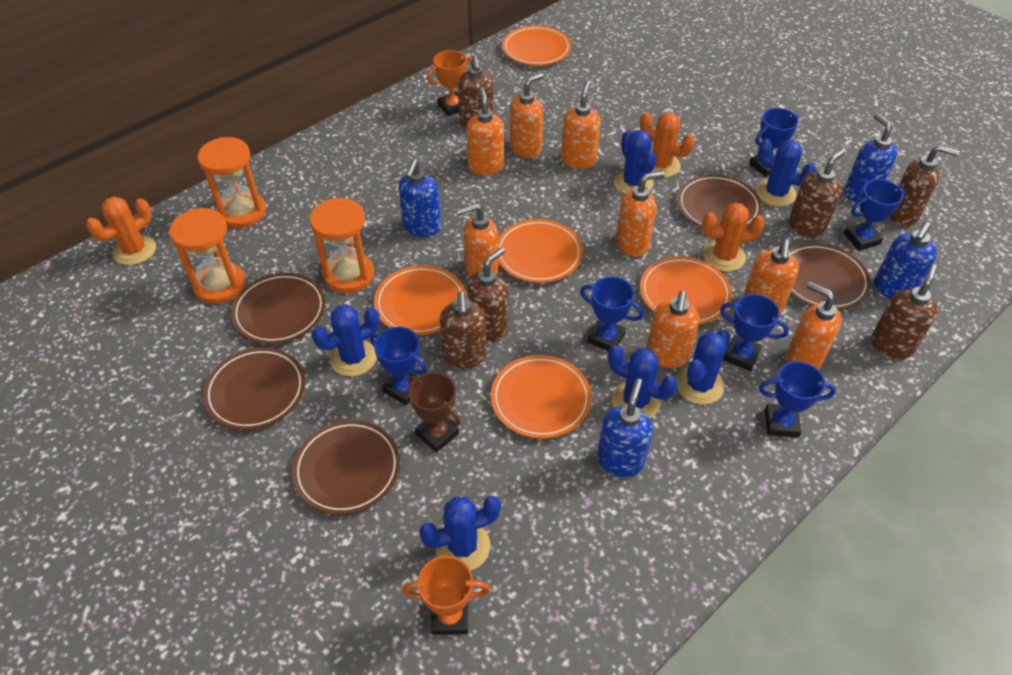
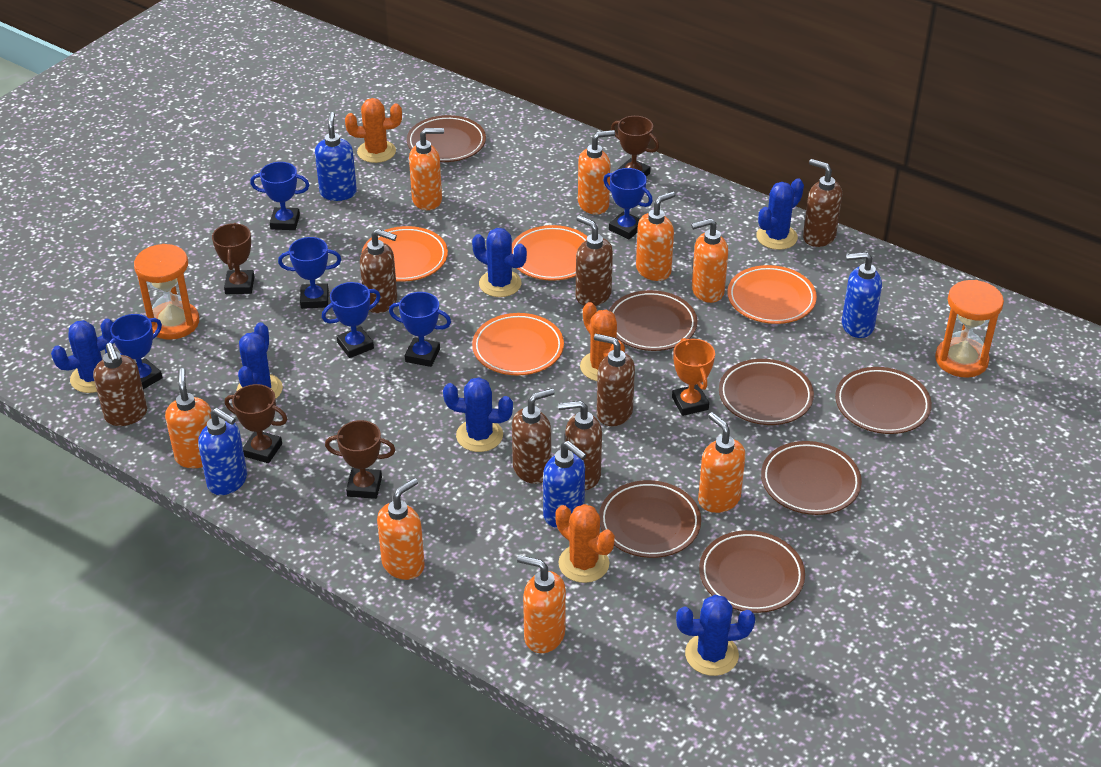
brown plate: 5 -> 7
brown soap dispenser: 6 -> 7
brown trophy: 1 -> 4
orange hourglass: 3 -> 2
orange plate: 5 -> 4
orange trophy: 2 -> 1

